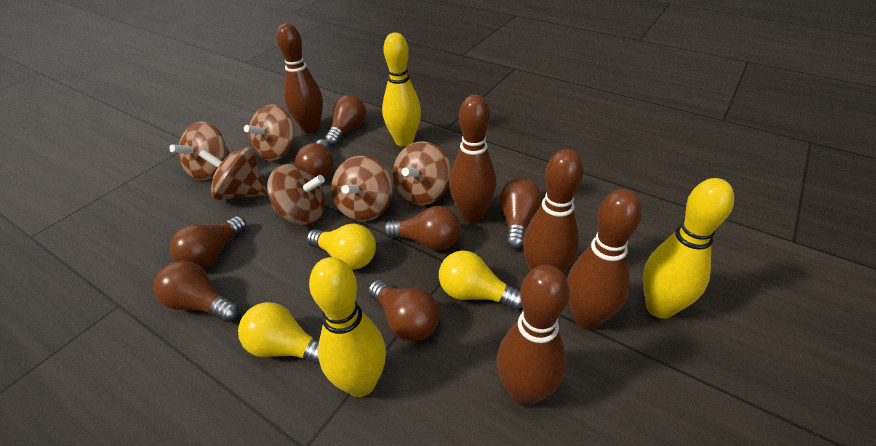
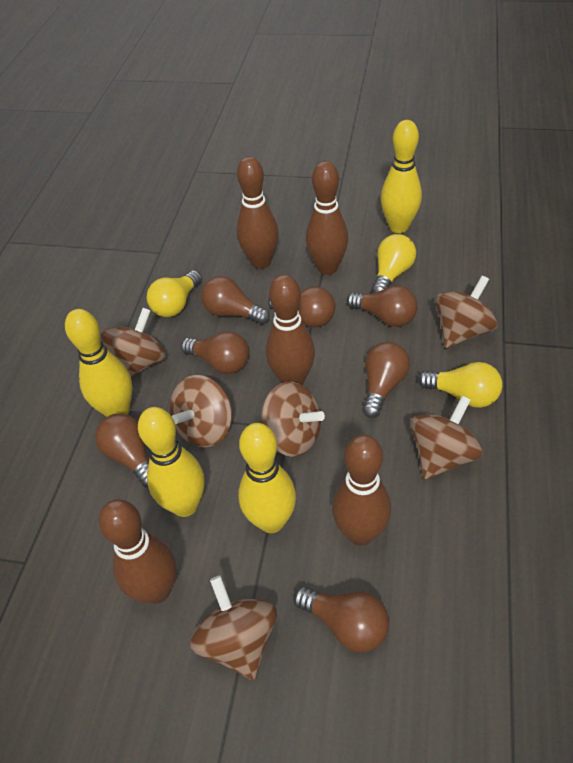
yellow bowling pin: 3 -> 4

